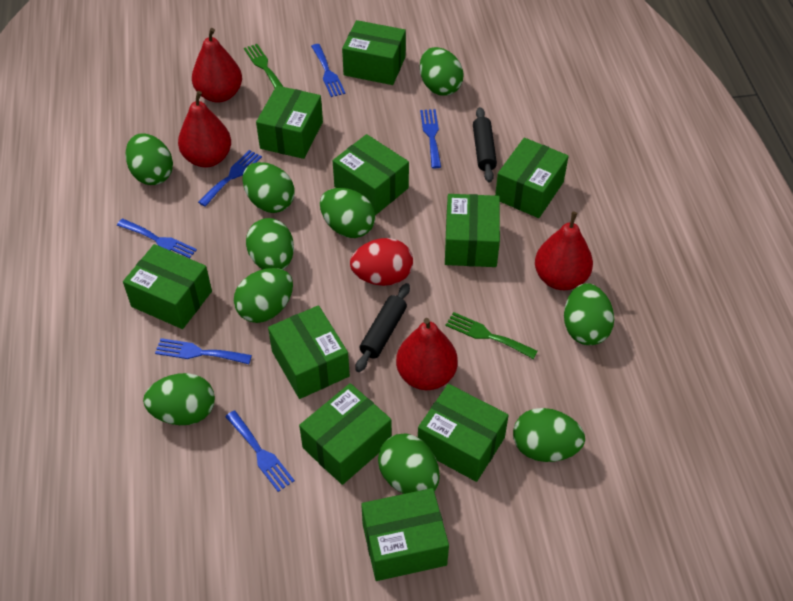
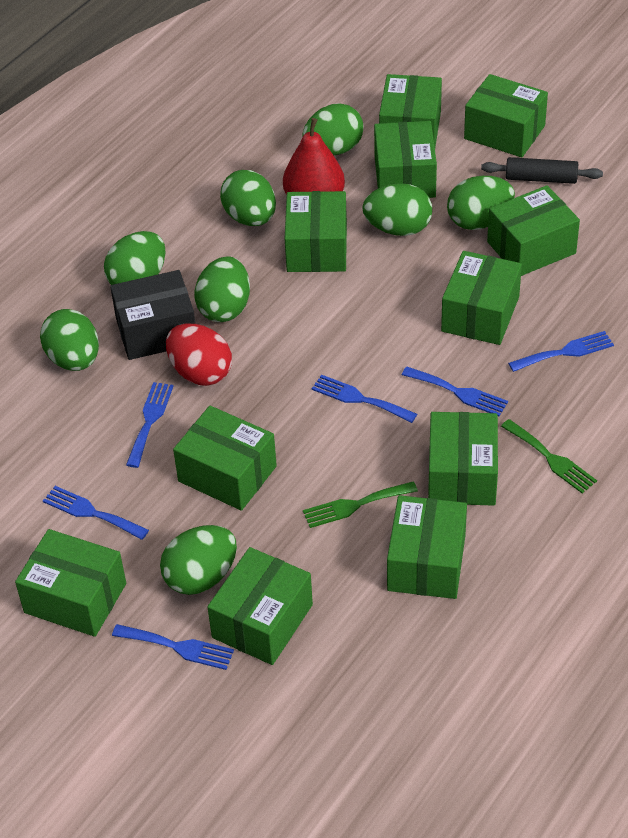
black box: 0 -> 1
black rolling pin: 2 -> 1
green box: 10 -> 11
green egg: 10 -> 8
red pear: 4 -> 1

